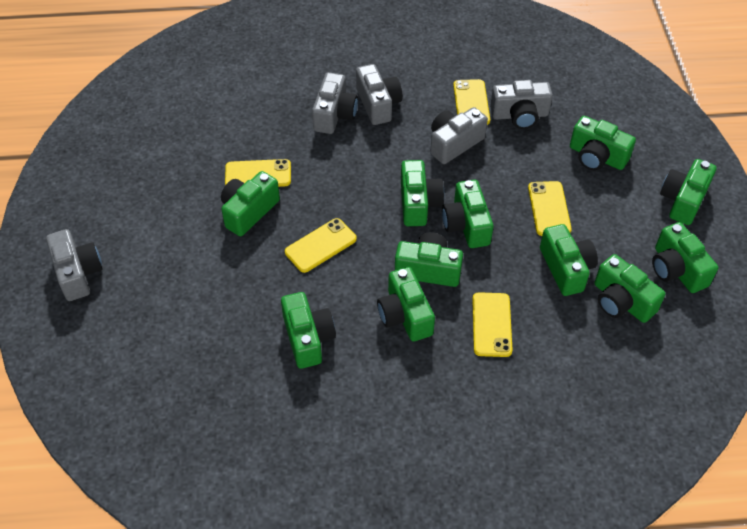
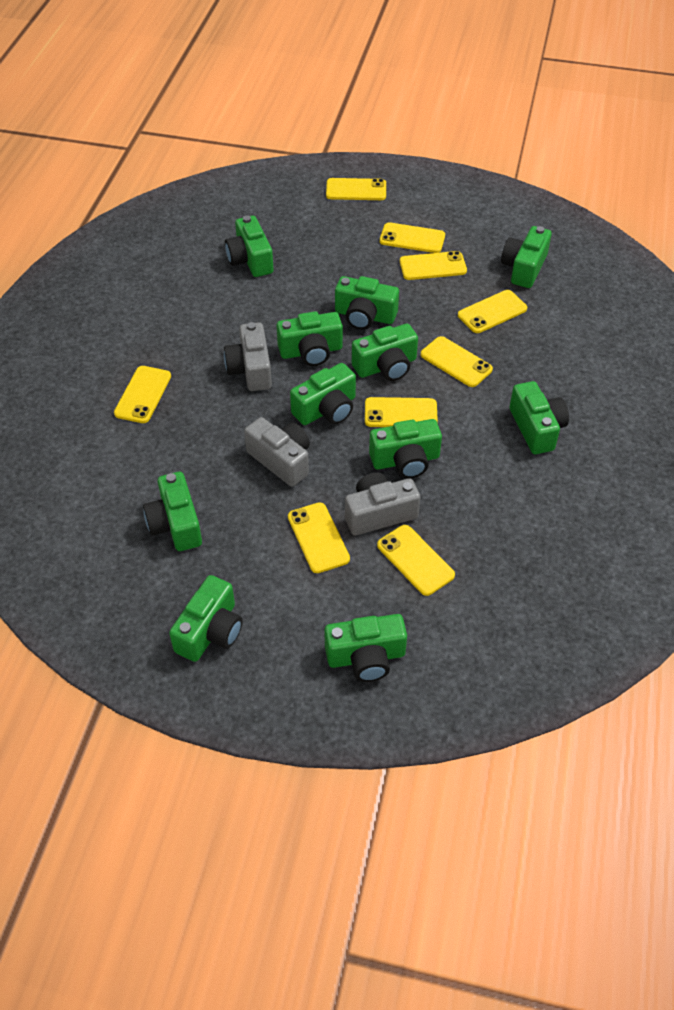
grey camera: 5 -> 3
yellow phone: 5 -> 9

